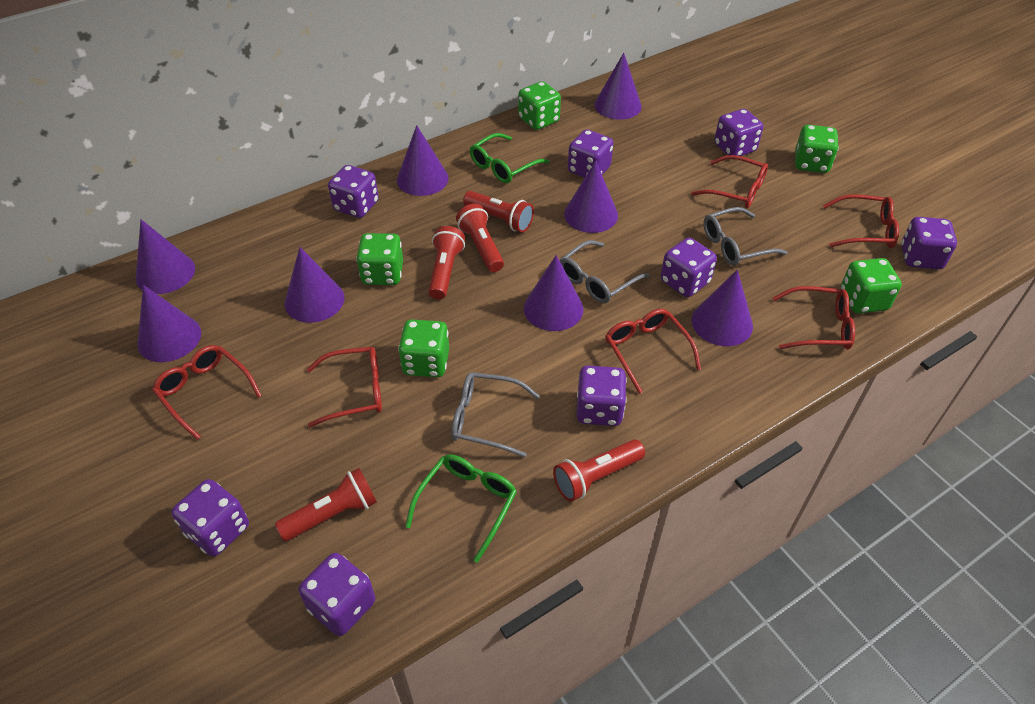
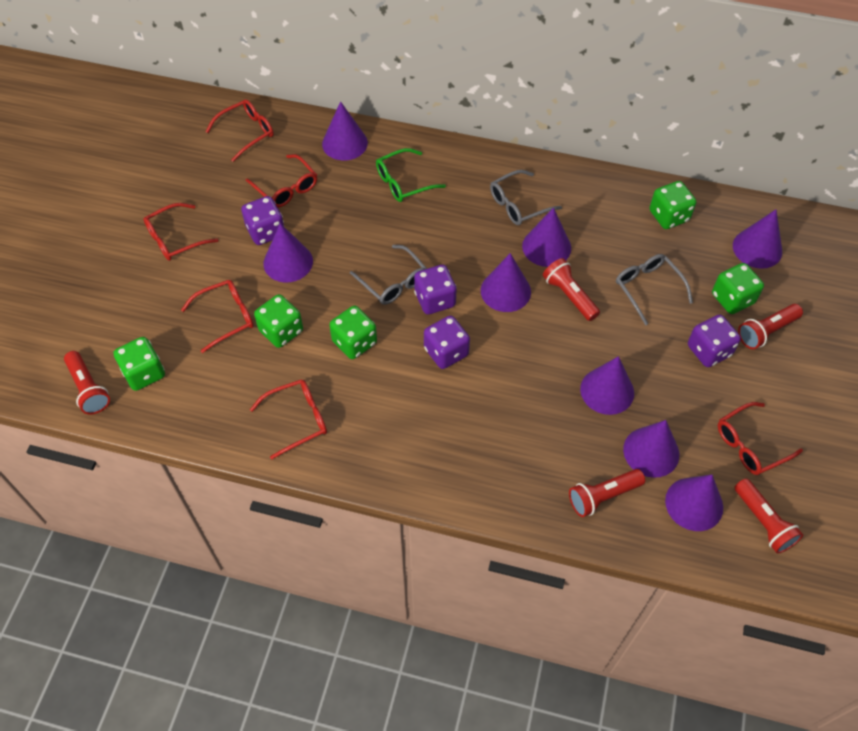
green glasses: 2 -> 1
purple dice: 8 -> 4

